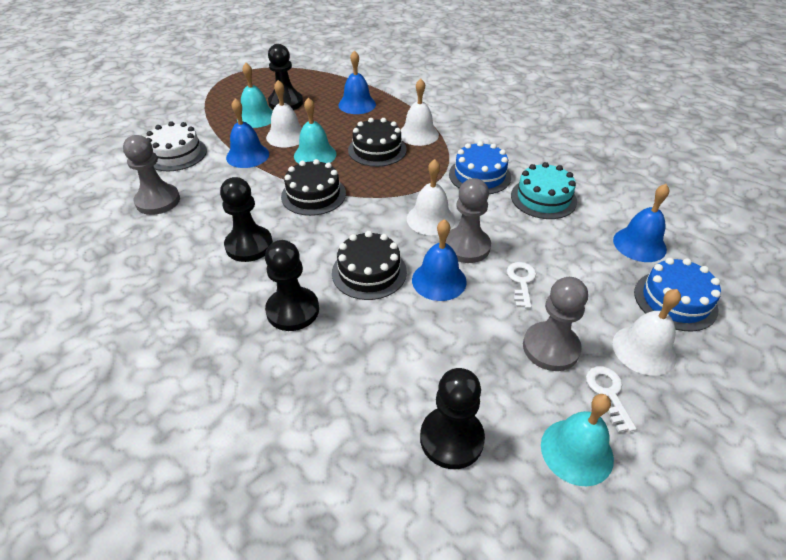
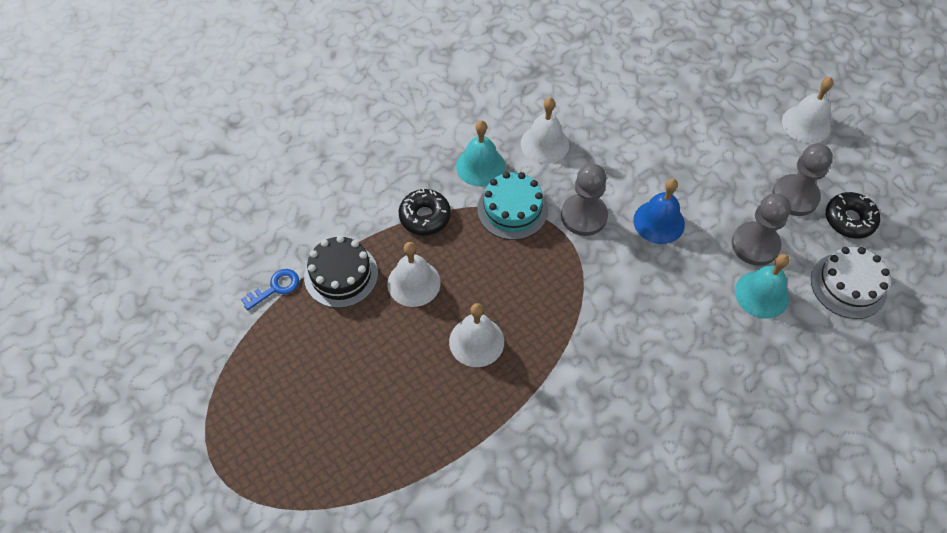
black cake: 3 -> 1
black donut: 0 -> 2
black pawn: 4 -> 0
blue bell: 4 -> 1
blue cake: 2 -> 0
blue key: 0 -> 1
turquoise bell: 3 -> 2
white key: 2 -> 0

